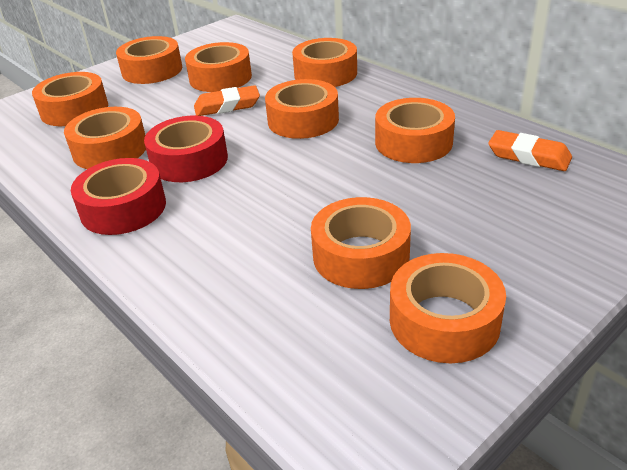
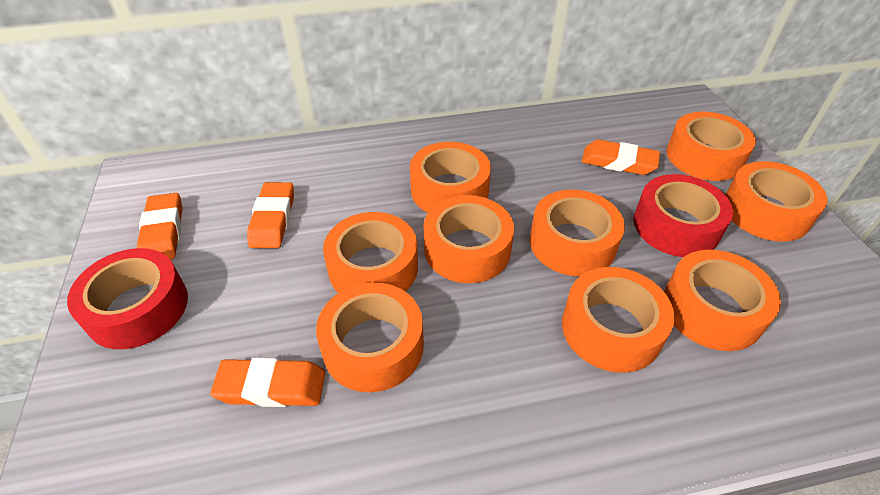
orange eraser: 2 -> 4

